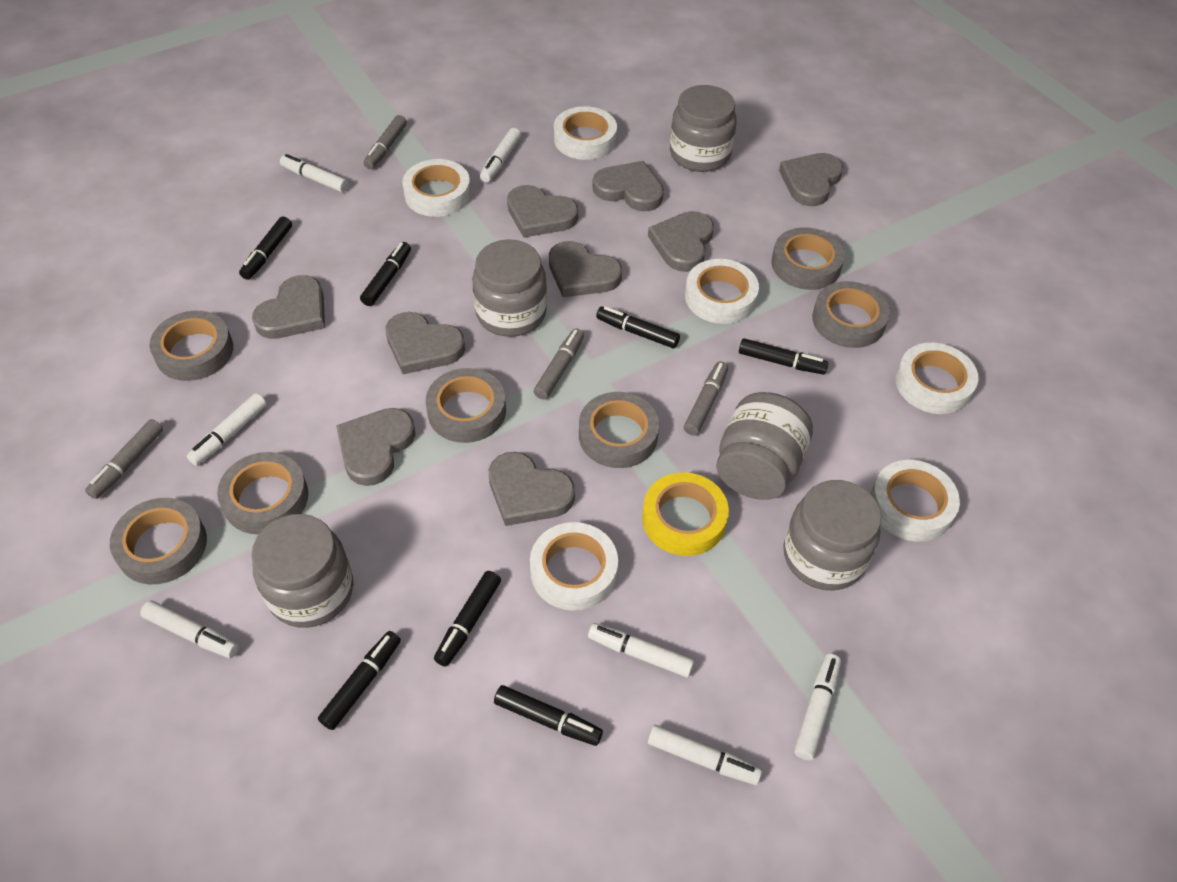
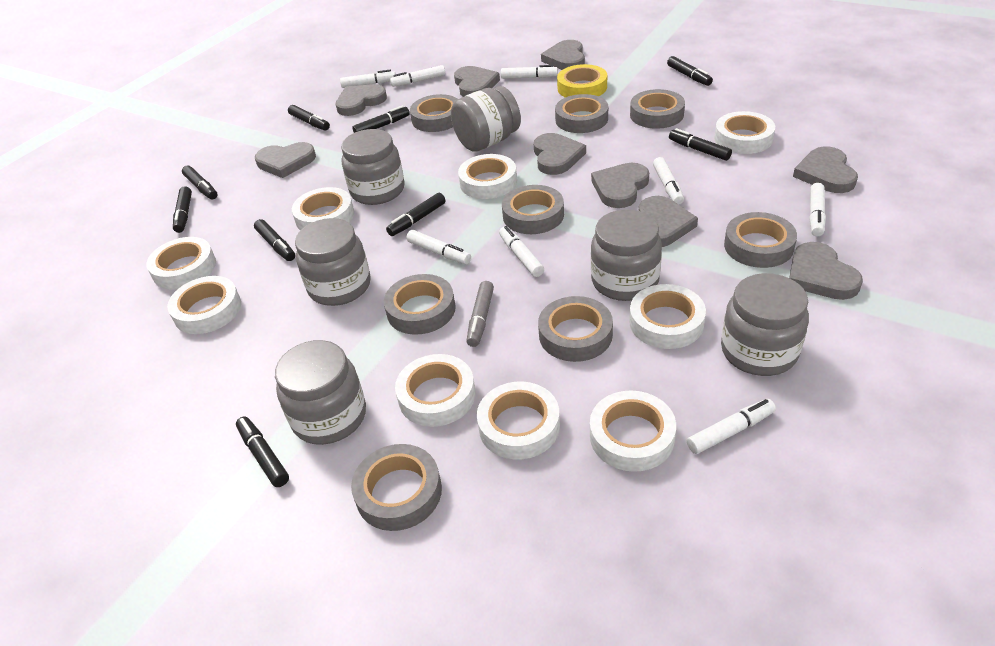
black marker: 7 -> 9
grey jar: 5 -> 6
grey marker: 4 -> 1
grey tape: 7 -> 8
white marker: 7 -> 8
white tape: 6 -> 9

